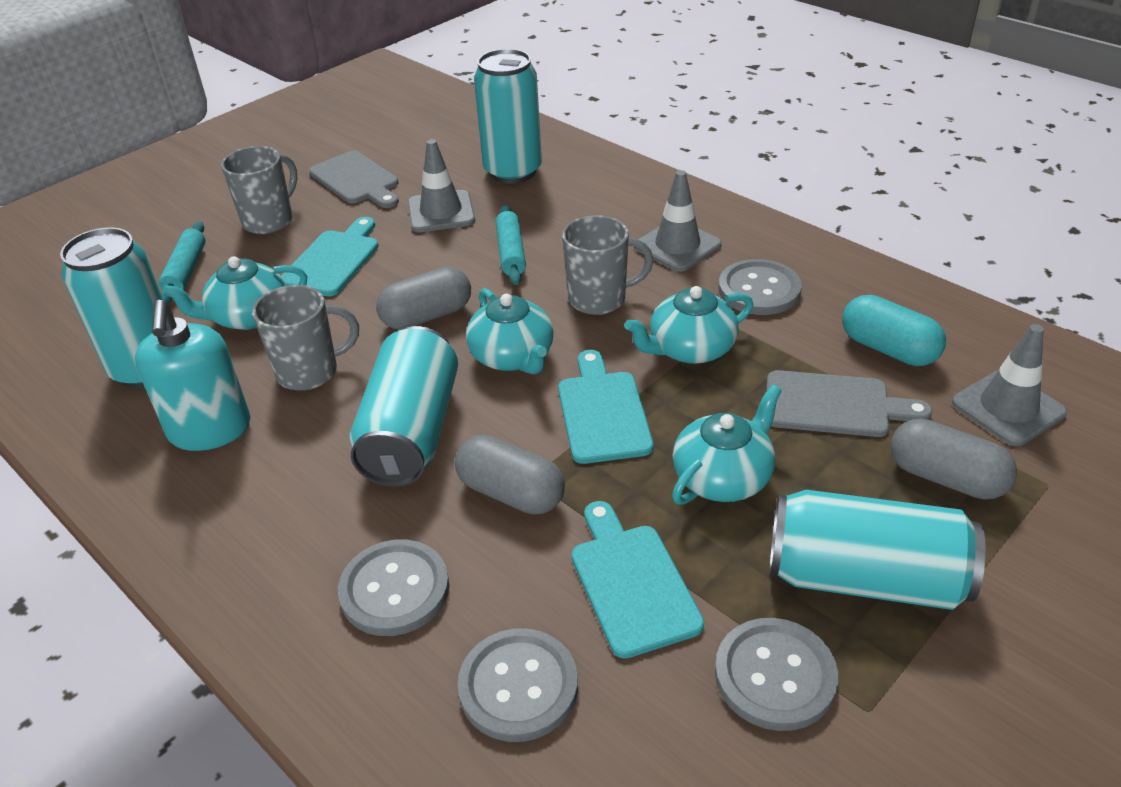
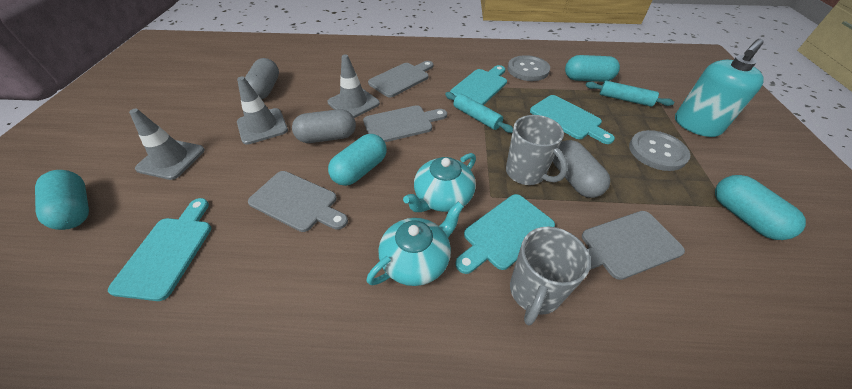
grey button: 4 -> 2
grey cutting board: 2 -> 4
grey mug: 3 -> 2
turquoise can: 4 -> 0
turquoise capsule: 1 -> 4
turquoise cutting board: 3 -> 4
turquoise teapot: 4 -> 2

